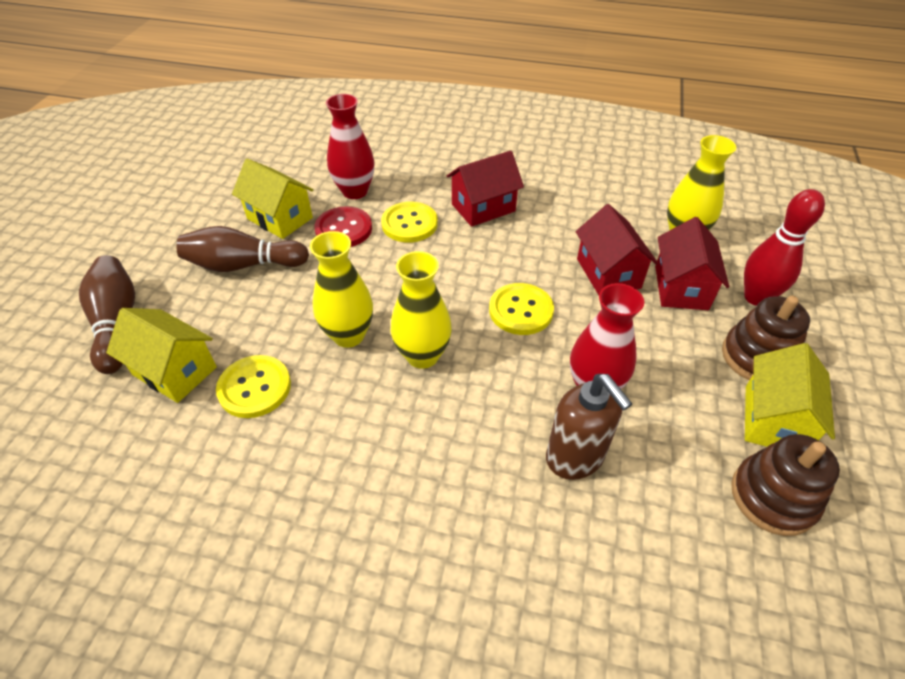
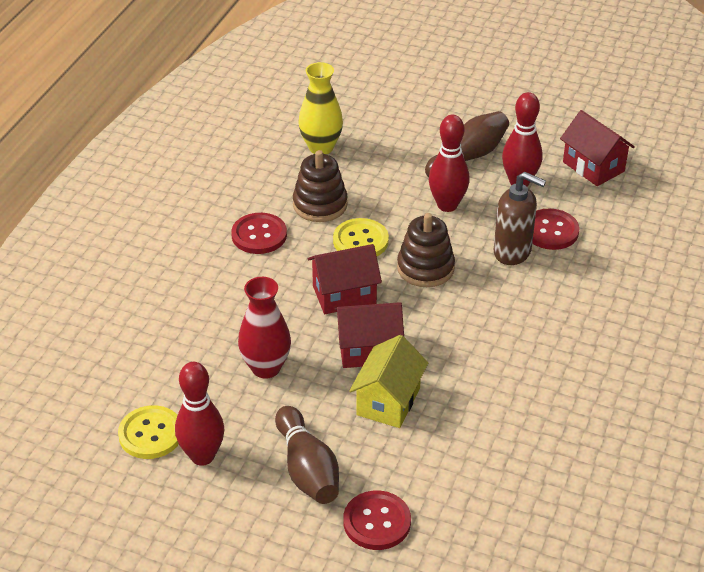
red bowling pin: 1 -> 3
red button: 1 -> 3
red vase: 2 -> 1
yellow button: 3 -> 2
yellow house: 3 -> 1
yellow vase: 3 -> 1

